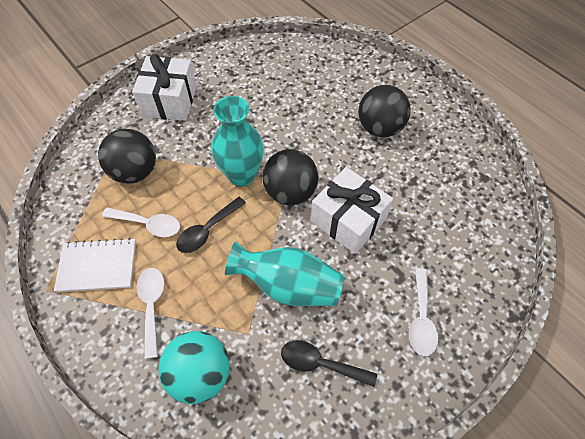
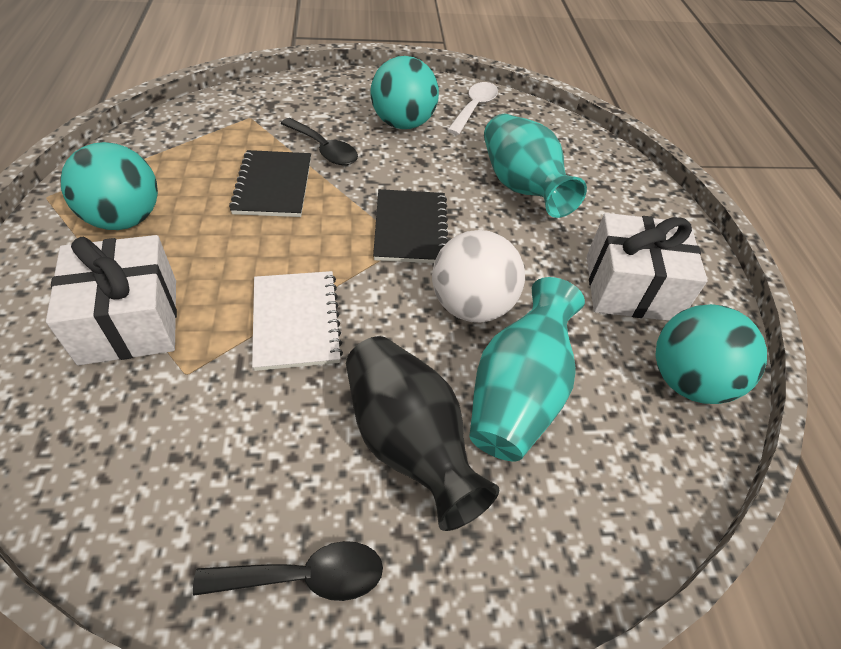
black ball: 3 -> 0
black notebook: 0 -> 2
black vase: 0 -> 1
turquoise ball: 1 -> 3
white ball: 0 -> 1
white spoon: 3 -> 1

